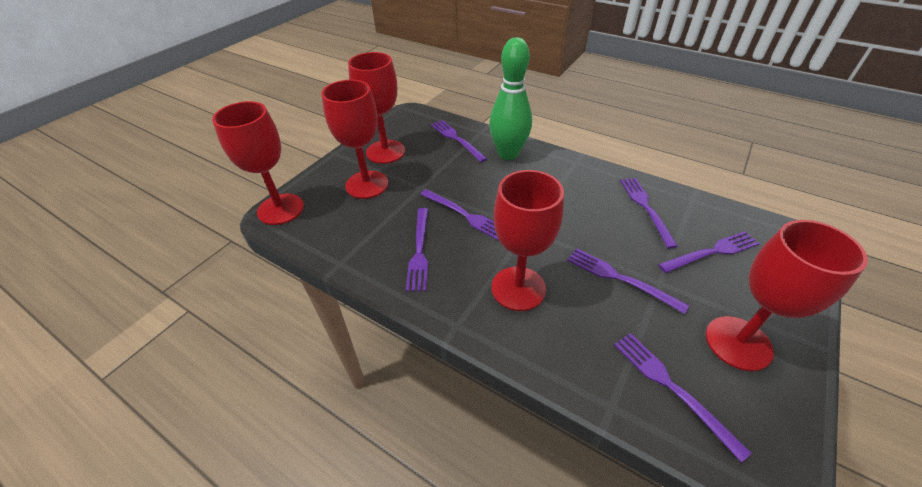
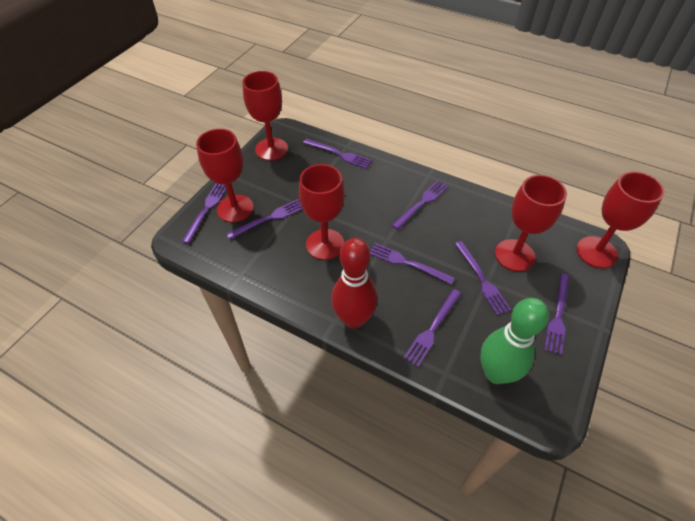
purple fork: 7 -> 8
red bowling pin: 0 -> 1

